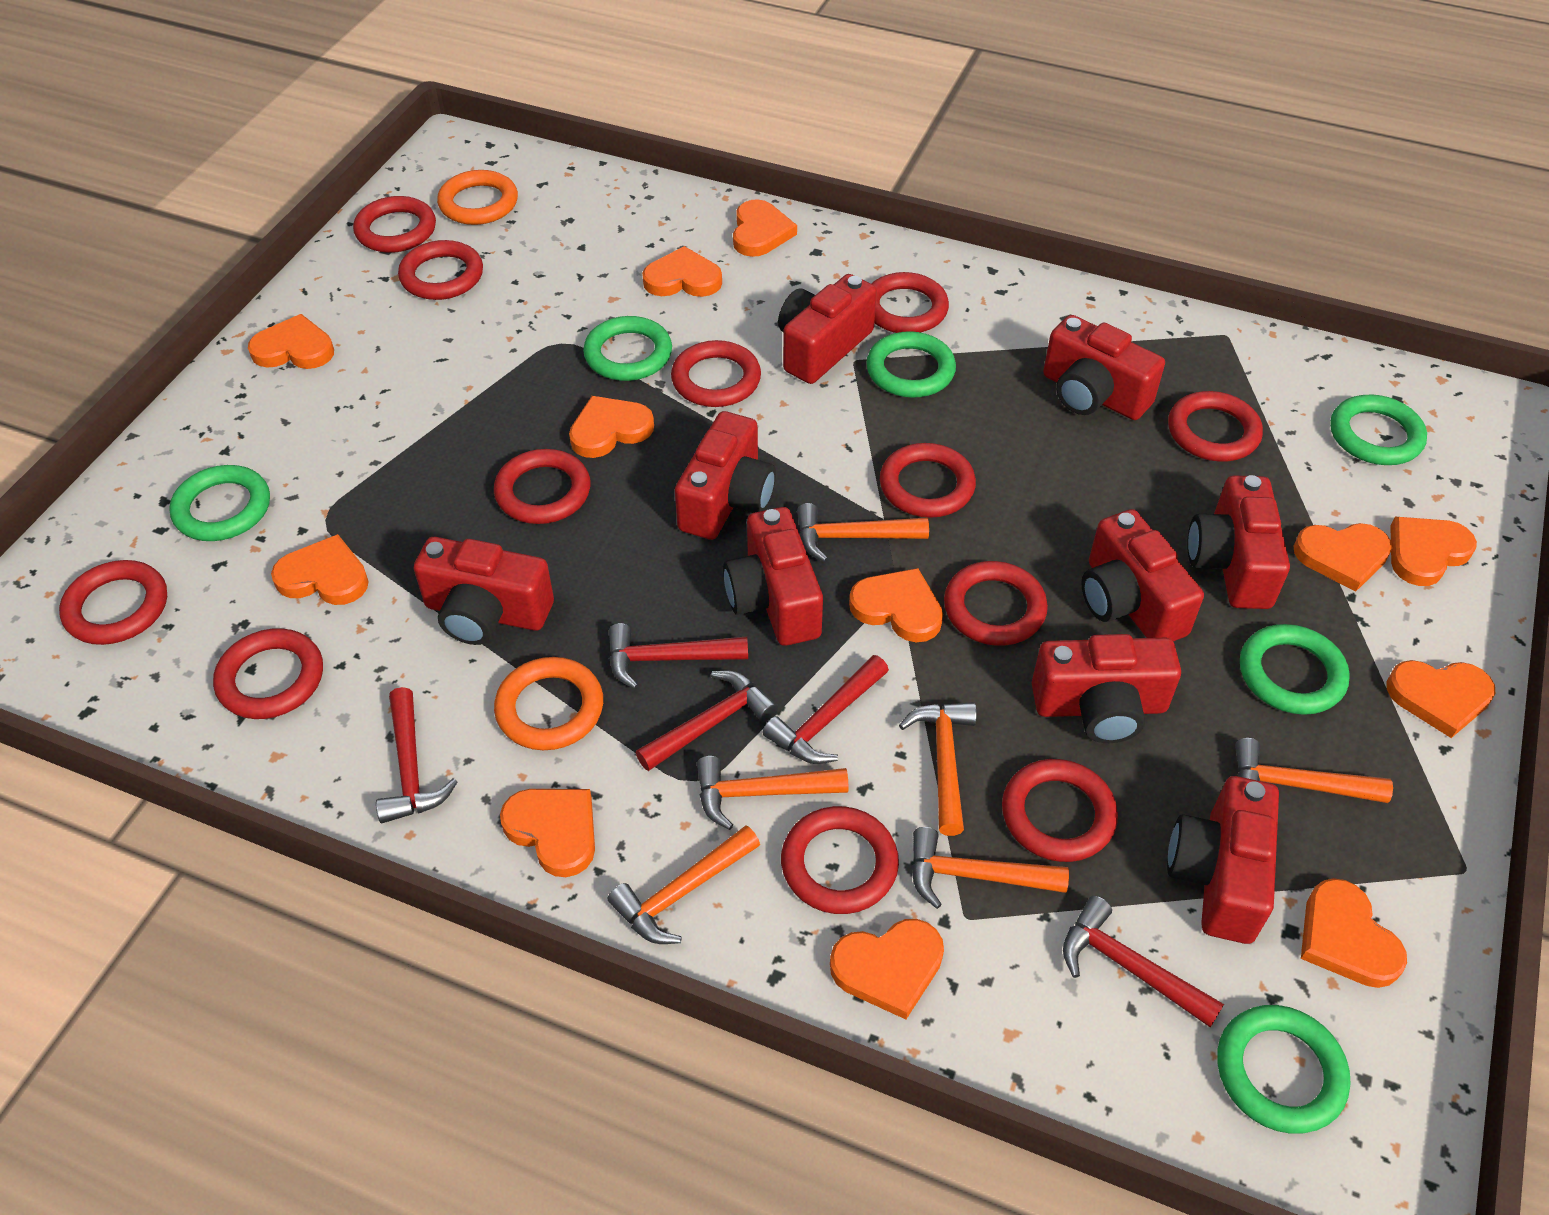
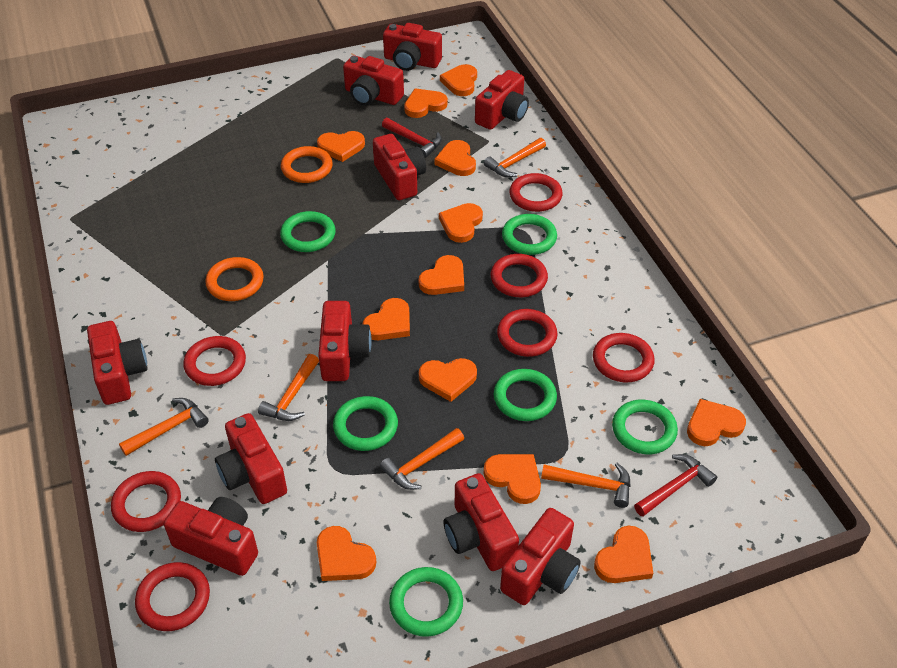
orange hammer: 6 -> 5
red camera: 9 -> 10
red hammer: 5 -> 2
red ring: 12 -> 7

